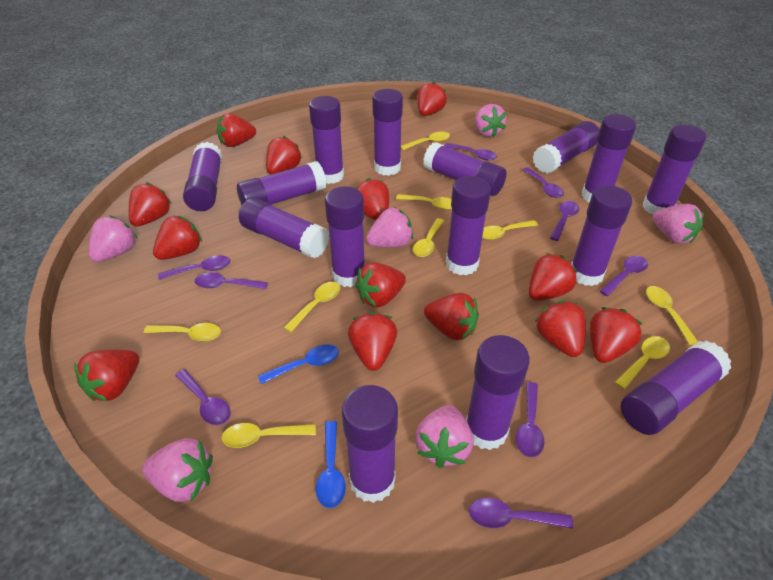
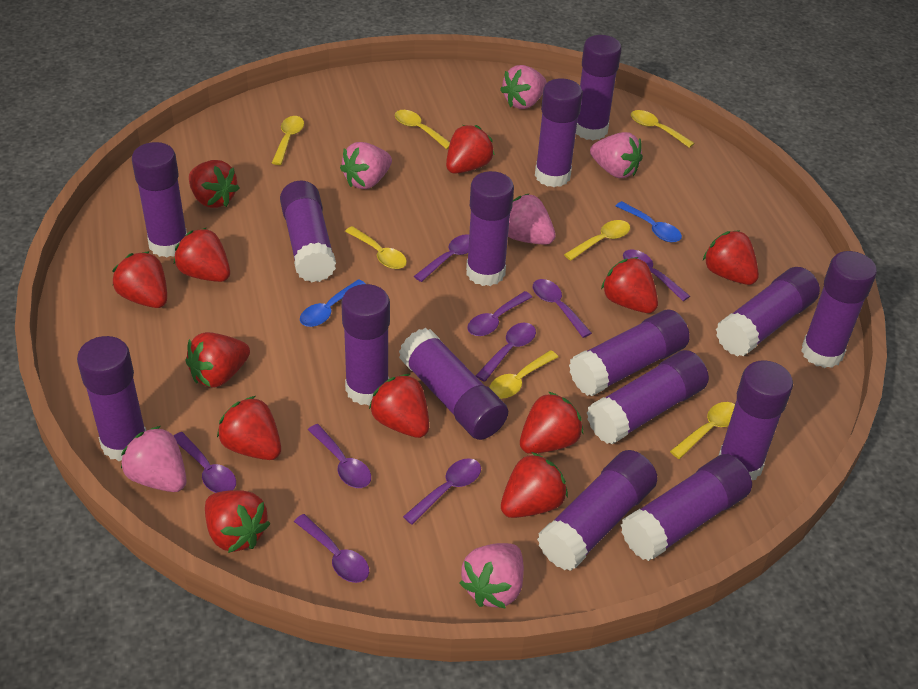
red strawberry: 13 -> 12
yellow spoon: 9 -> 7

